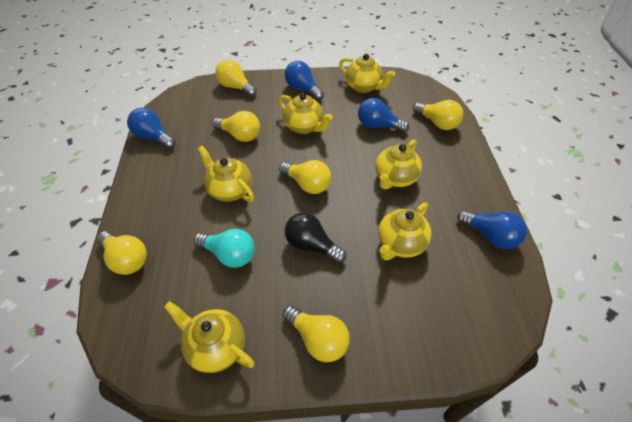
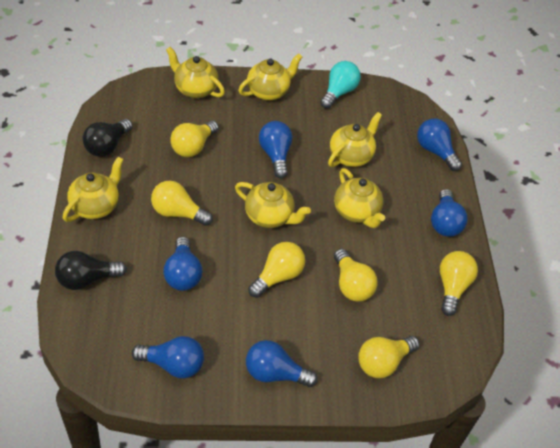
black light bulb: 1 -> 2
blue light bulb: 4 -> 6

